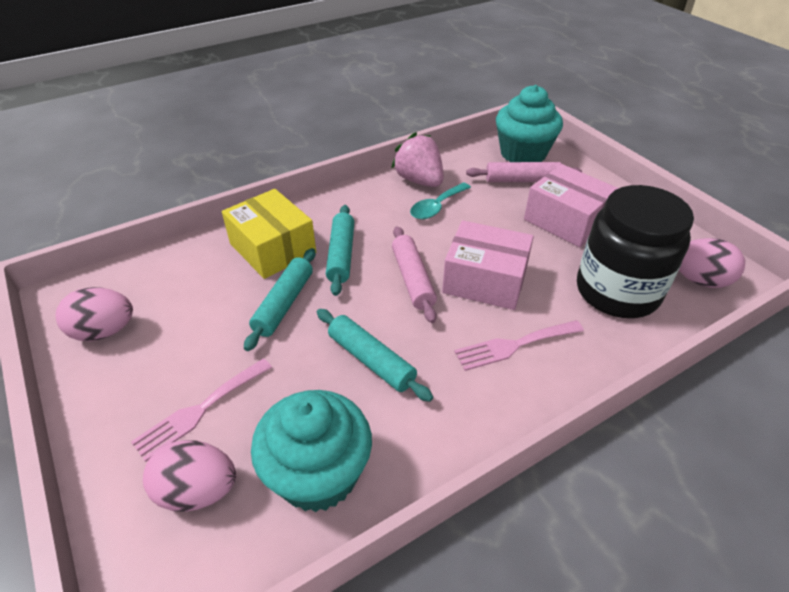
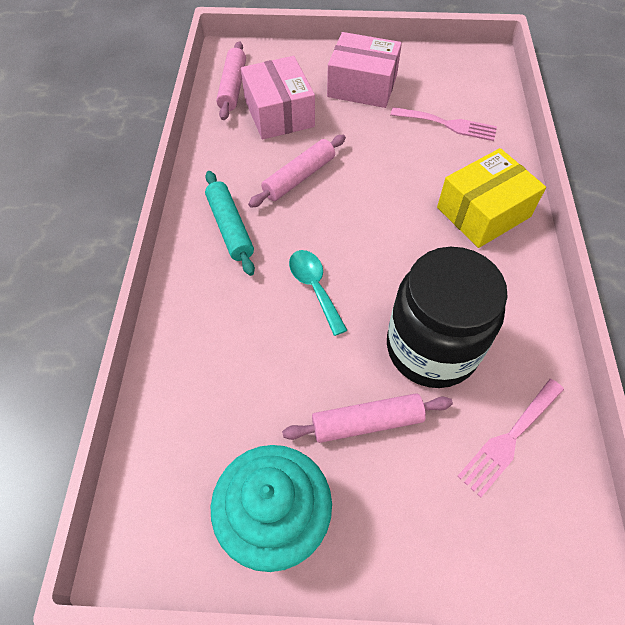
pink egg: 3 -> 0
pink rolling pin: 2 -> 3
pink strawberry: 1 -> 0
turquoise cupcake: 2 -> 1
turquoise rolling pin: 3 -> 1

